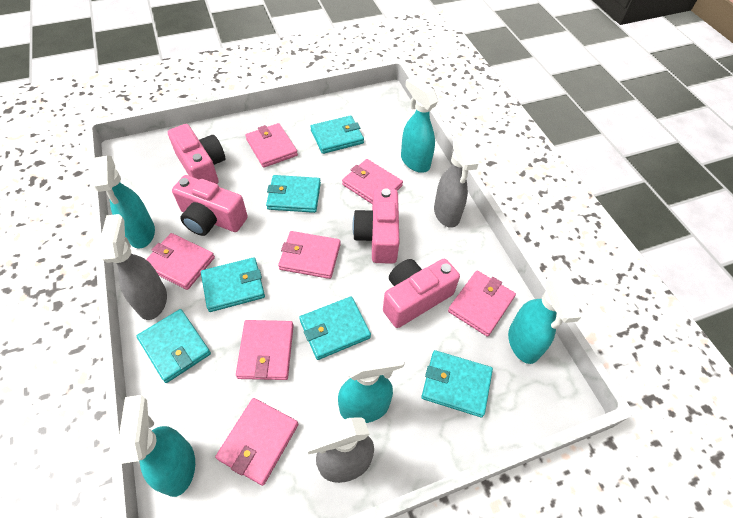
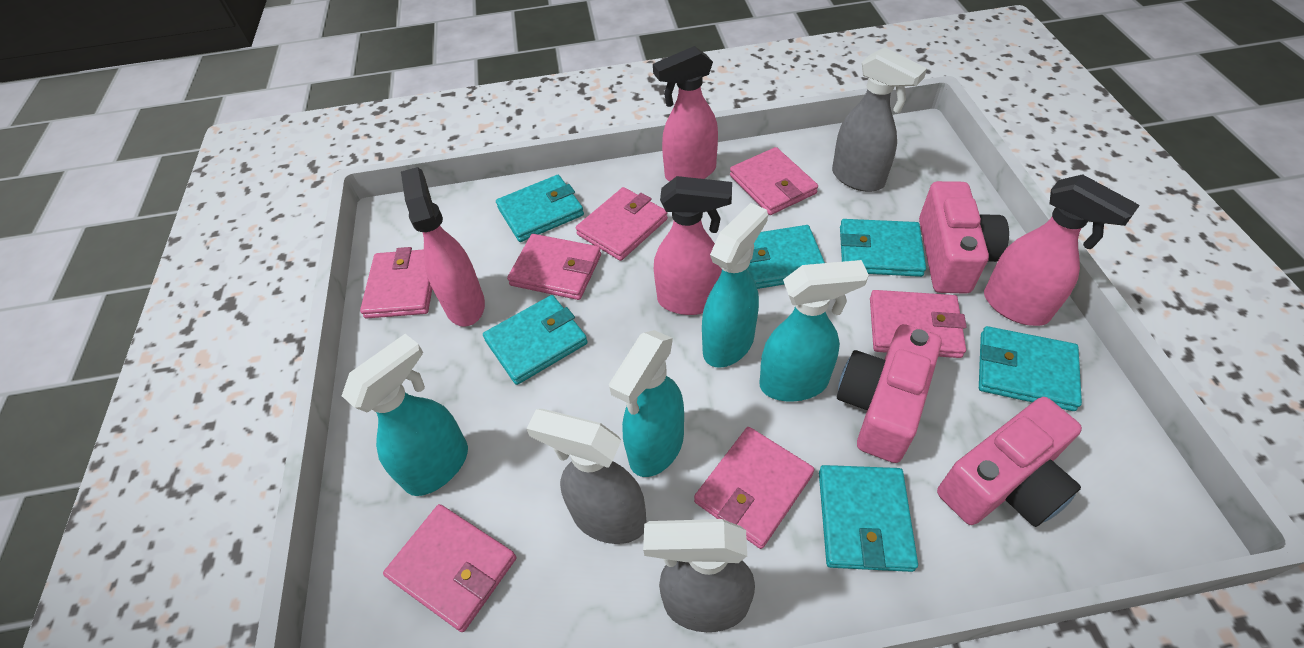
pink camera: 4 -> 3
pink spray bottle: 0 -> 4
turquoise spray bottle: 5 -> 4

